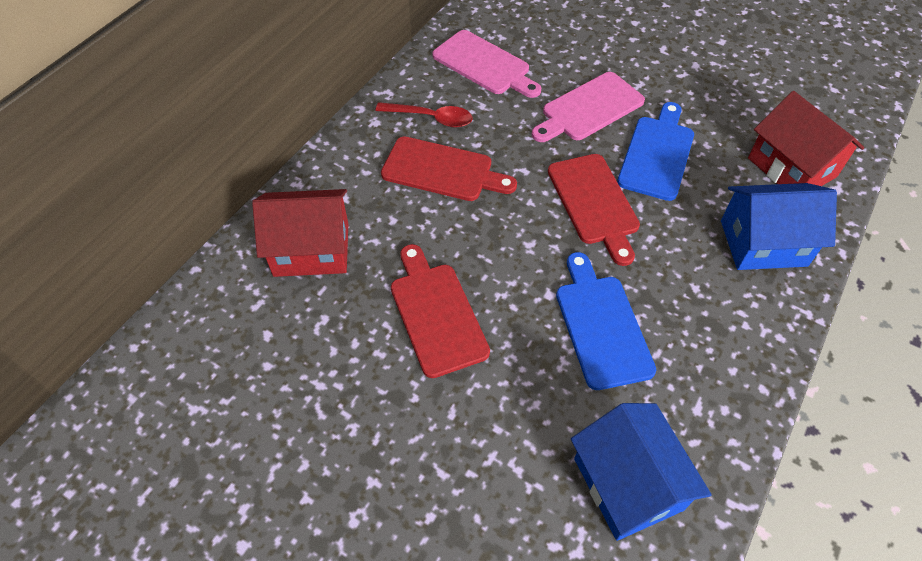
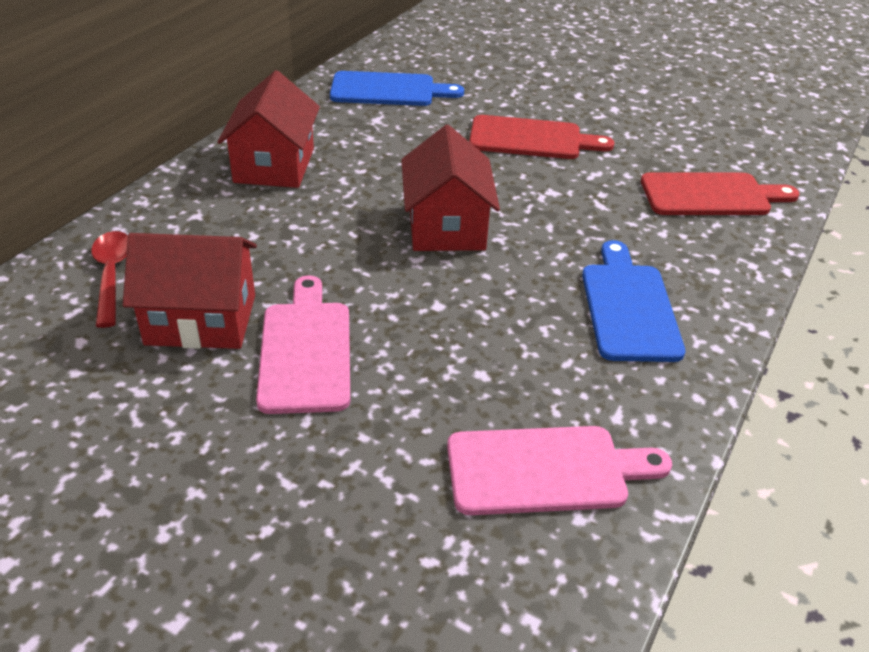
blue house: 2 -> 0
red cutting board: 3 -> 2
red house: 2 -> 3

